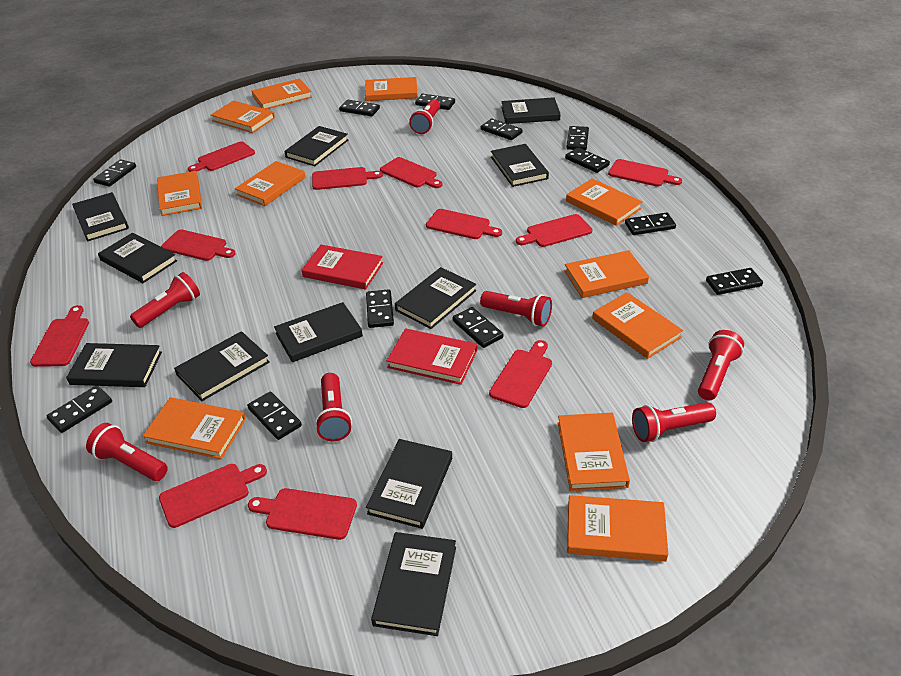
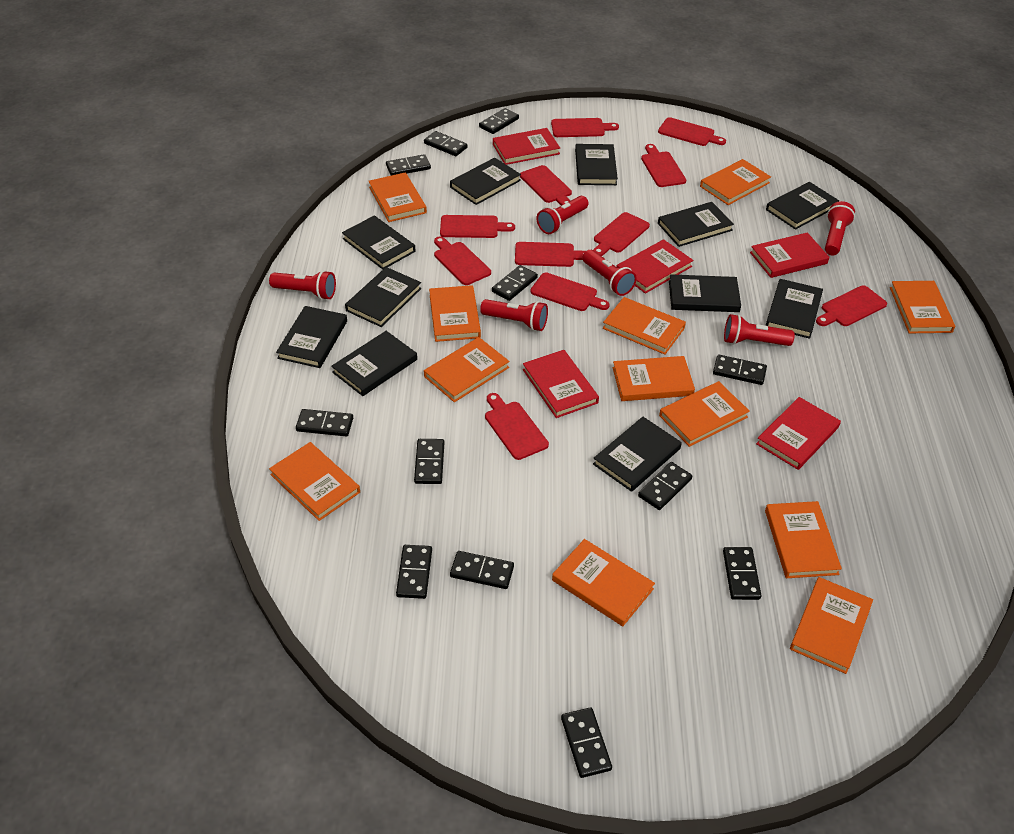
orange book: 11 -> 12
red book: 2 -> 5
red flashlight: 7 -> 6

